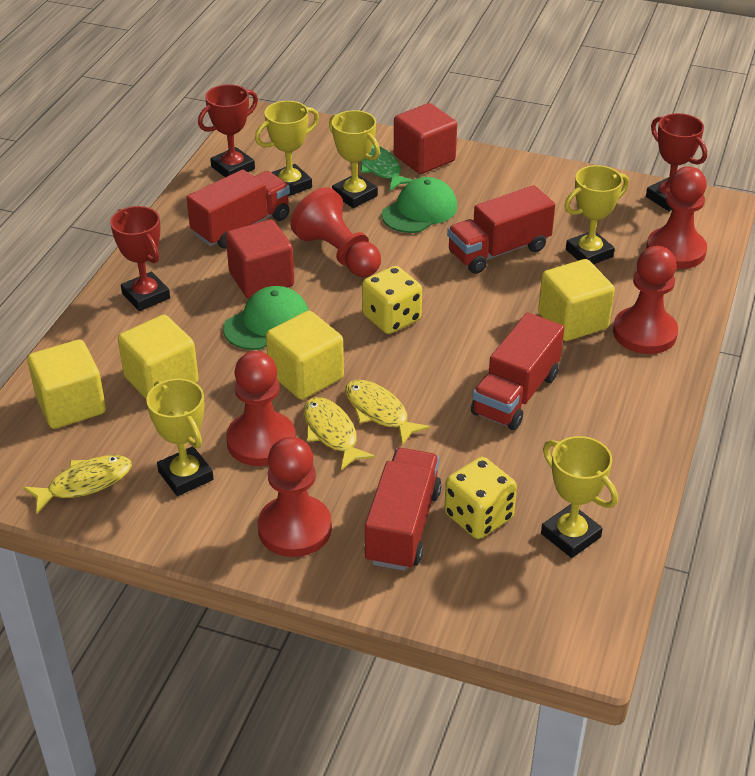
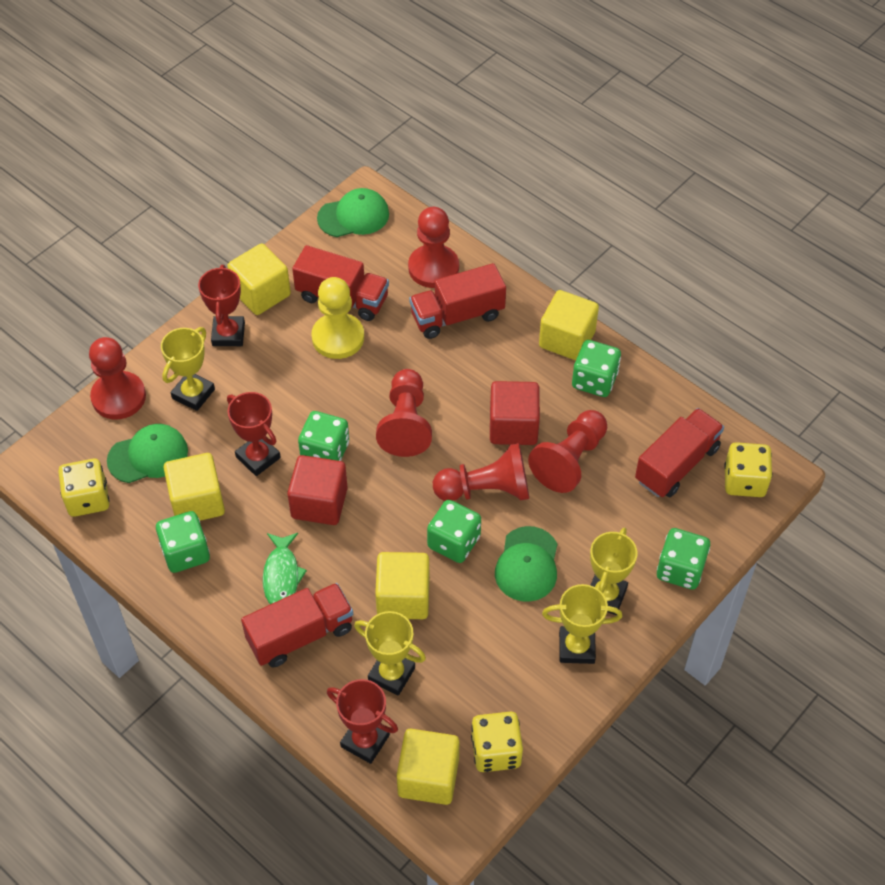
green cap: 2 -> 3
green dice: 0 -> 5
yellow cube: 4 -> 5
yellow dice: 2 -> 3
yellow fish: 3 -> 0
yellow pawn: 0 -> 1
yellow trophy: 5 -> 4

